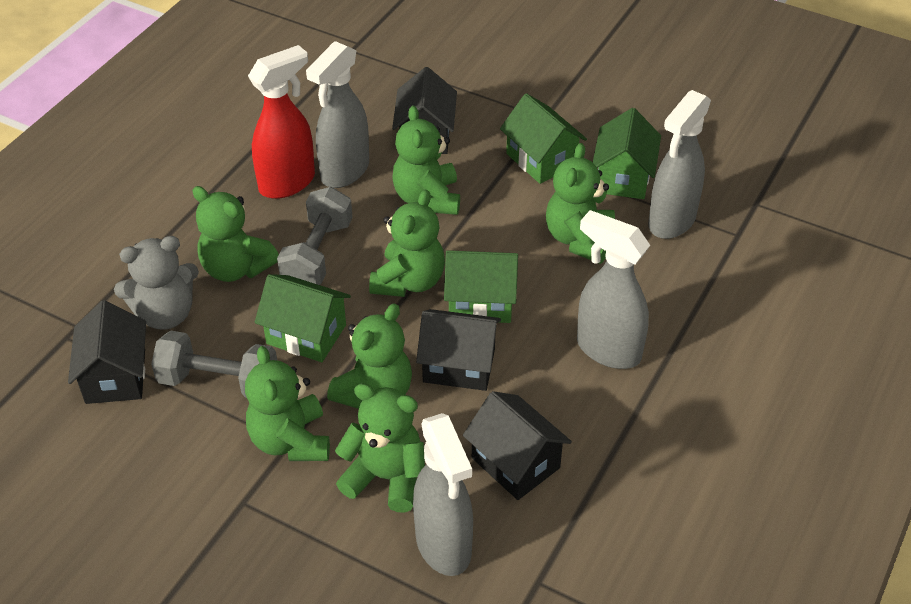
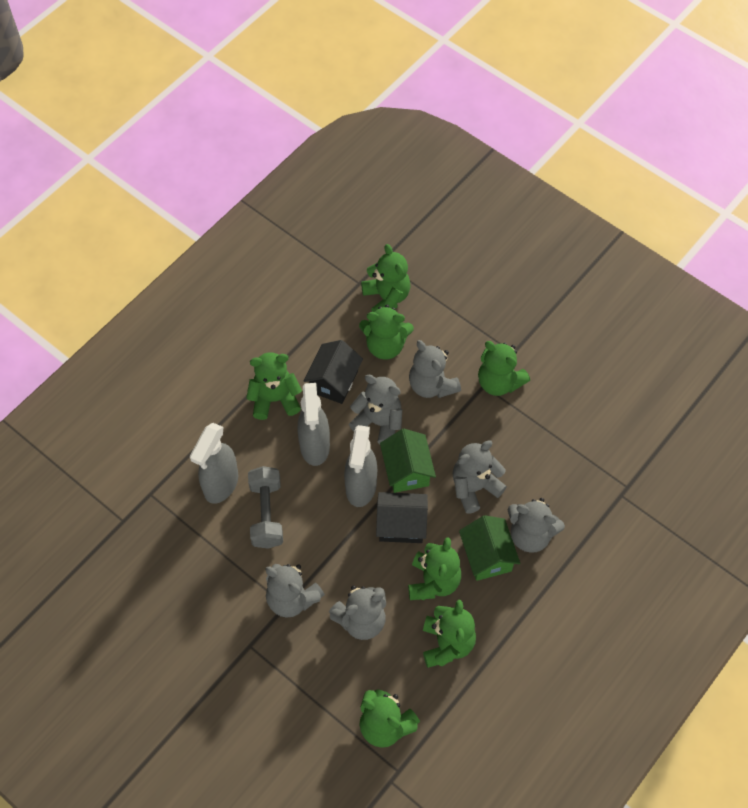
black house: 4 -> 2
green house: 4 -> 2
grey dumbbell: 2 -> 1
grey spray bottle: 4 -> 3
grey teddy bear: 1 -> 6
red spray bottle: 1 -> 0

